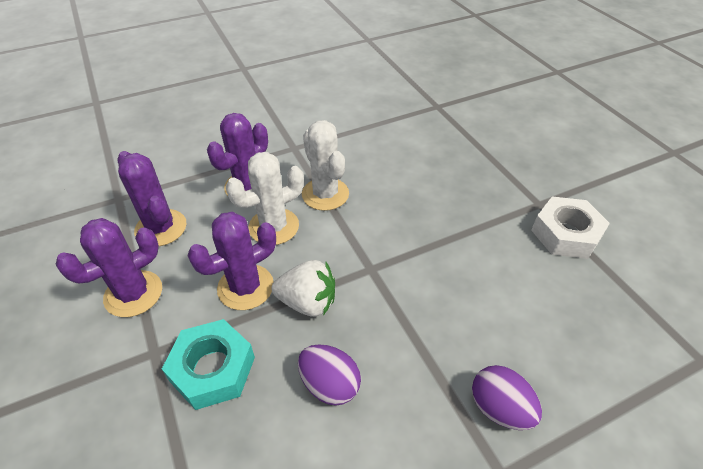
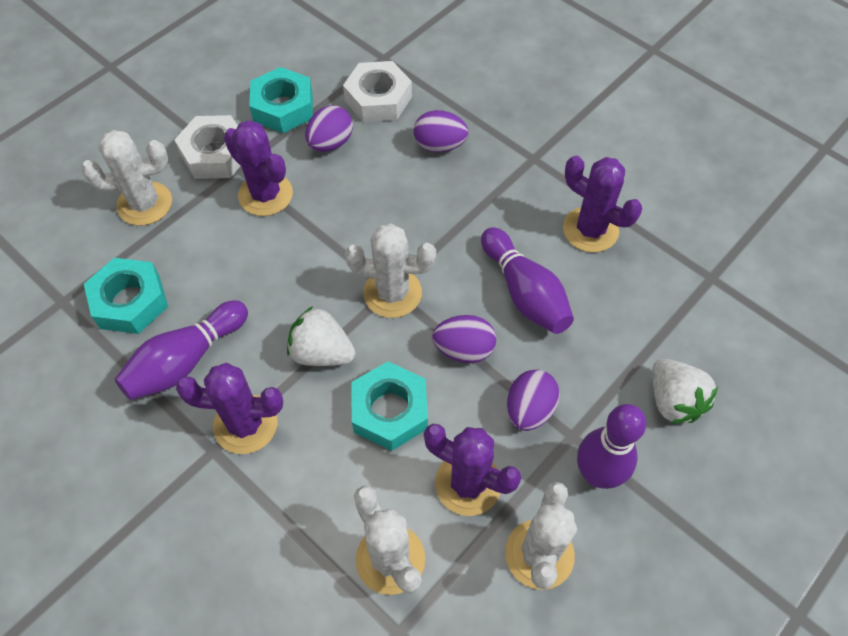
purple bowling pin: 0 -> 3
purple egg: 2 -> 4
turquoise nut: 1 -> 3
white cactus: 2 -> 4
white nut: 1 -> 2
white strawberry: 1 -> 2

